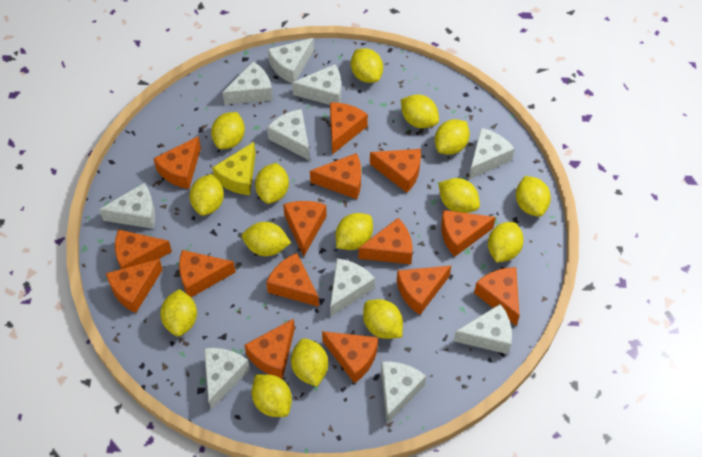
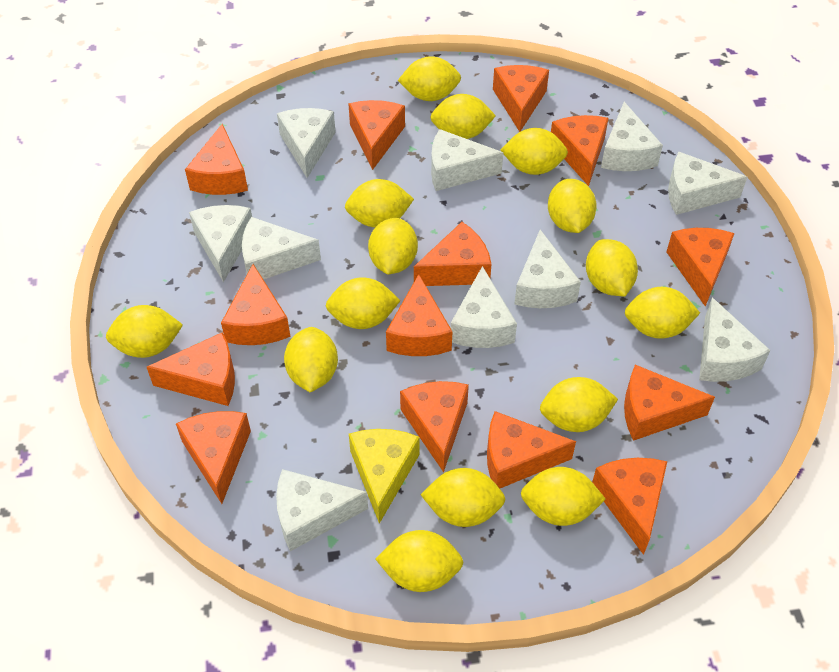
orange cheese: 15 -> 14

